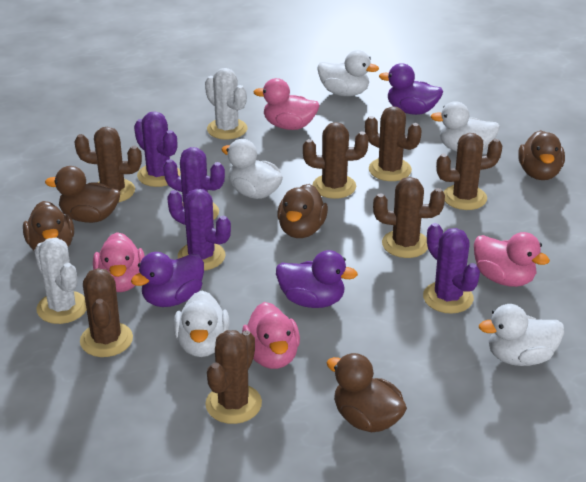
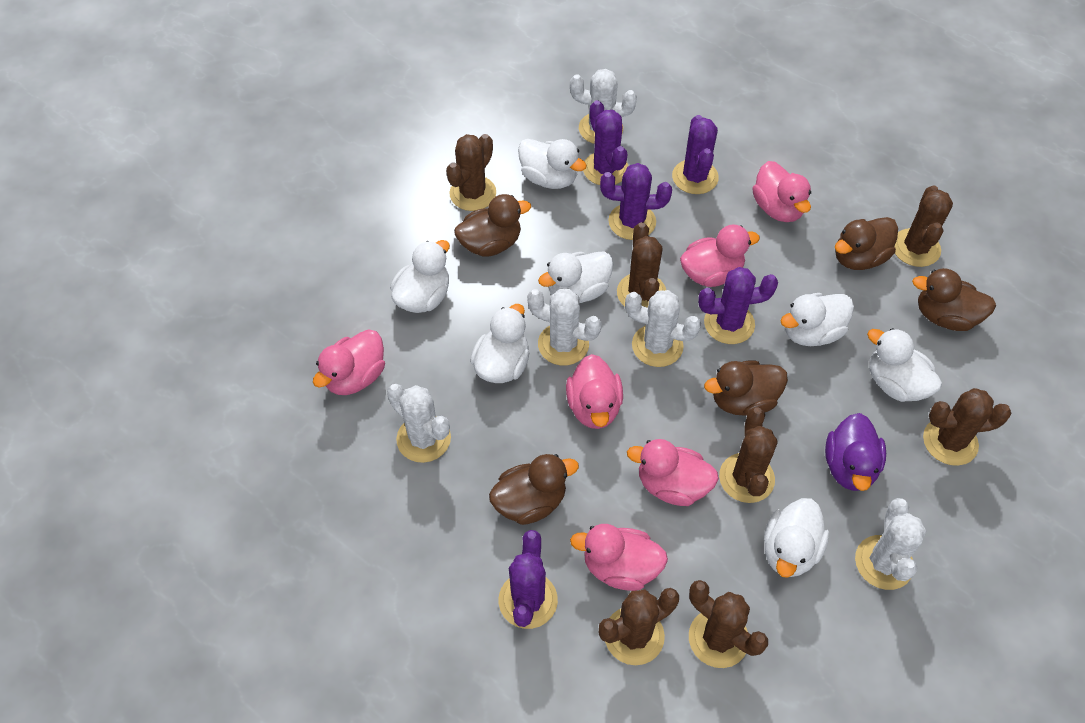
pink duck: 4 -> 6
purple cactus: 4 -> 5
purple duck: 3 -> 1
white cactus: 2 -> 5
white duck: 5 -> 7

